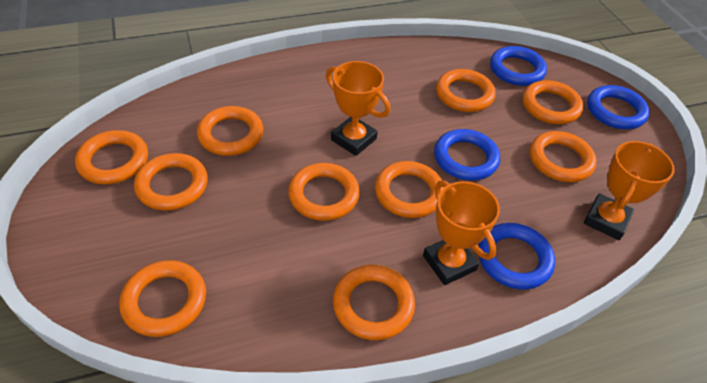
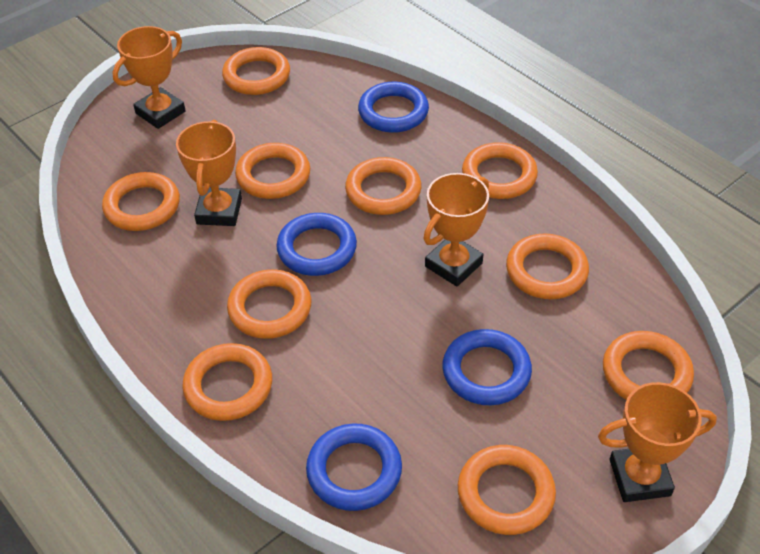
orange trophy: 3 -> 4

